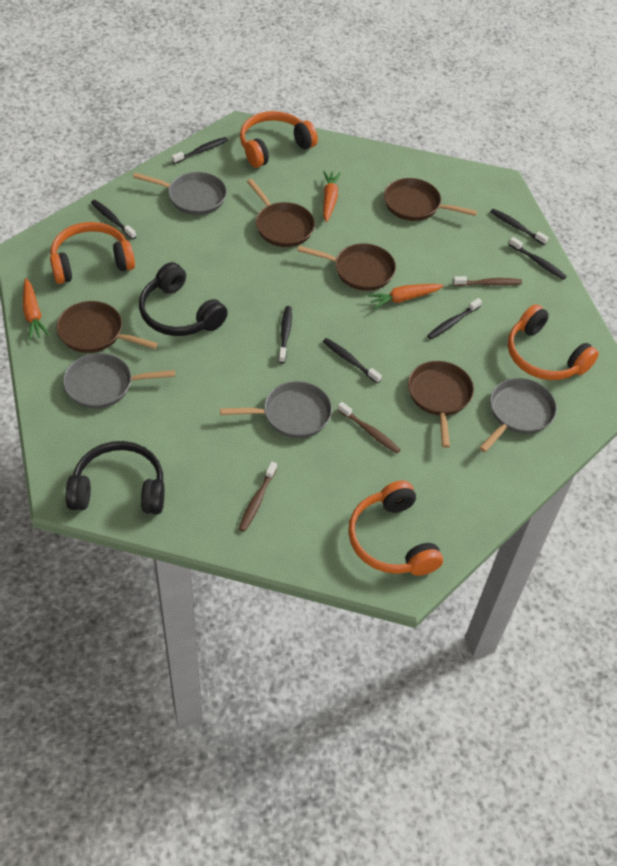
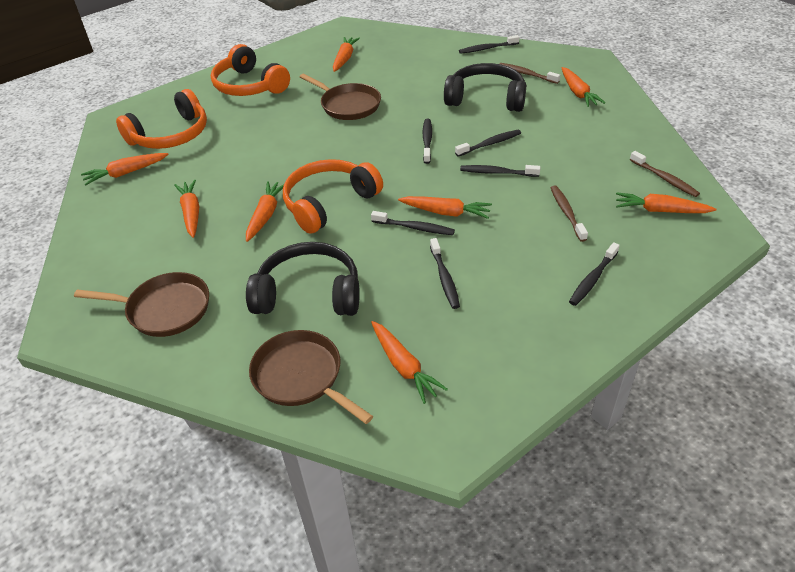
brown pan: 5 -> 3
grey pan: 4 -> 0
orange carrot: 3 -> 8
orange headphones: 4 -> 3

